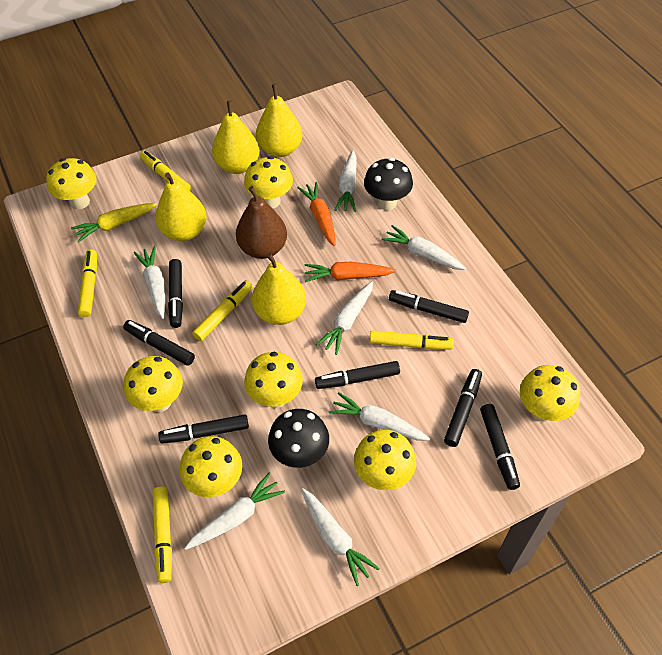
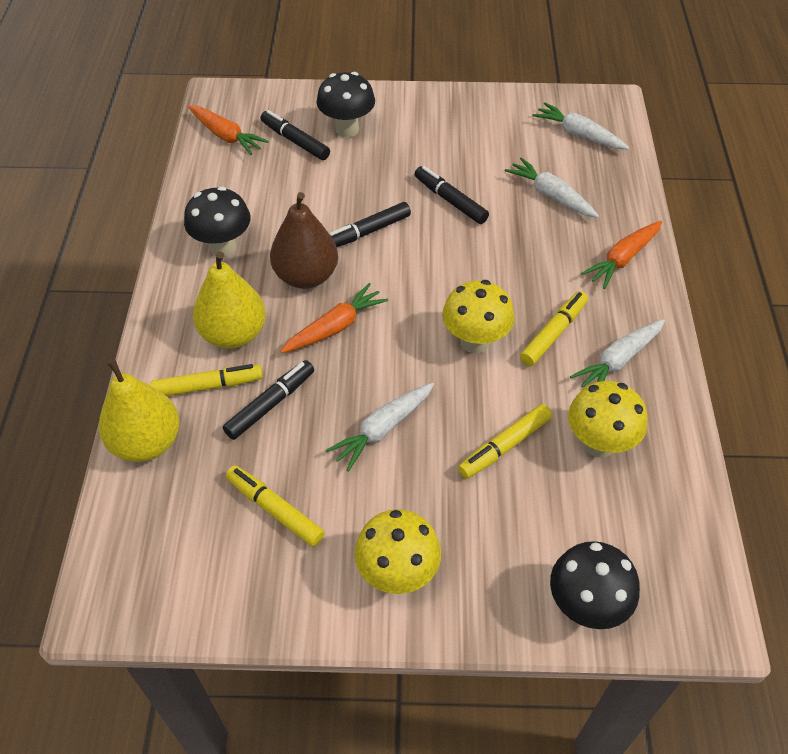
black marker: 7 -> 4
black mushroom: 2 -> 3
orange carrot: 2 -> 3
white carrot: 7 -> 4
yellow carrot: 1 -> 0
yellow marker: 5 -> 4
yellow mushroom: 7 -> 3
yellow pear: 4 -> 2

